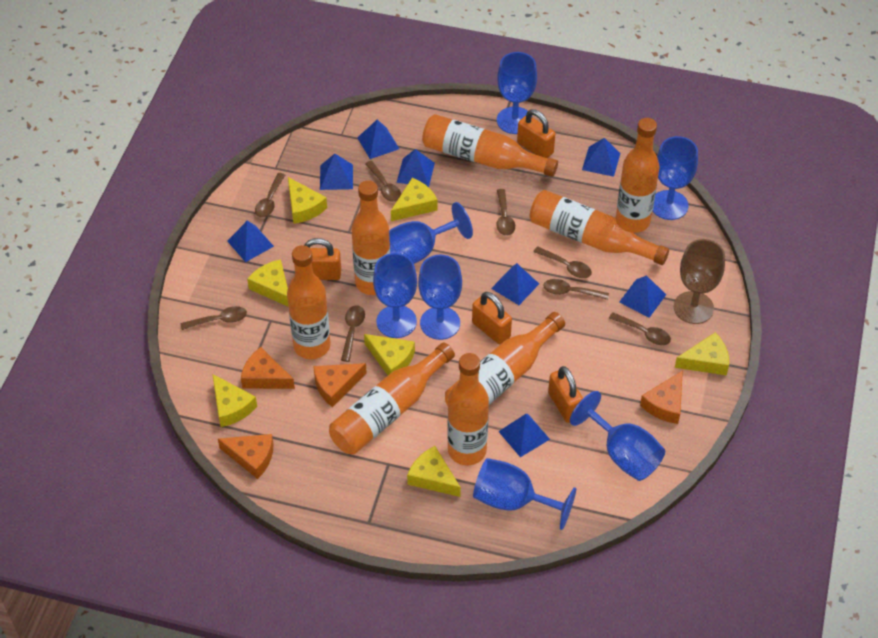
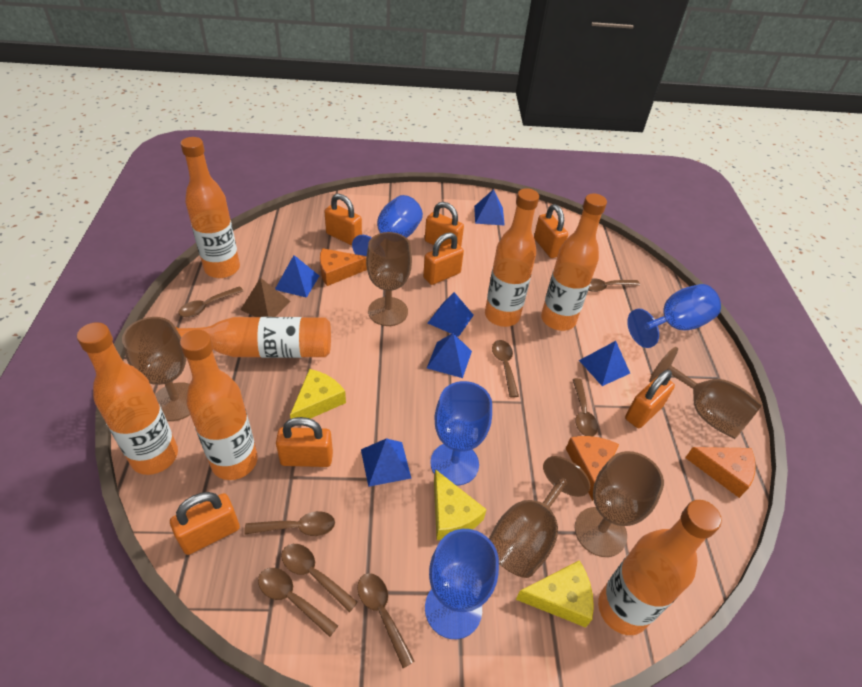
blue goblet: 7 -> 4
blue pyramid: 8 -> 6
brown goblet: 1 -> 5
brown pyramid: 0 -> 1
orange bottle: 8 -> 7
orange cheese: 4 -> 3
orange padlock: 4 -> 7
yellow cheese: 7 -> 3

